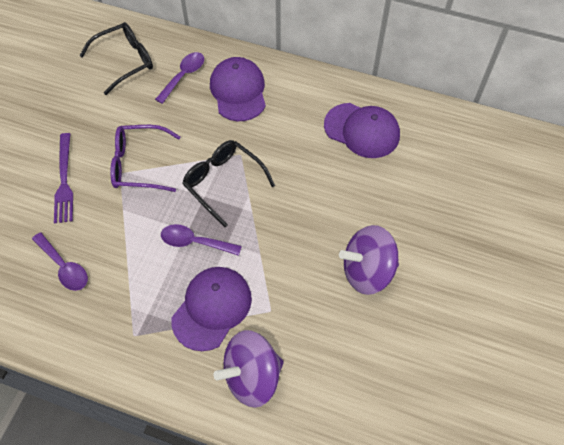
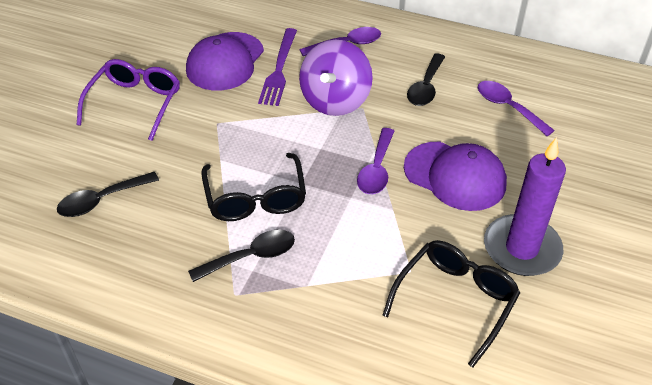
black spoon: 0 -> 3
purple candle: 0 -> 1
purple cap: 3 -> 2
purple spinning top: 2 -> 1

